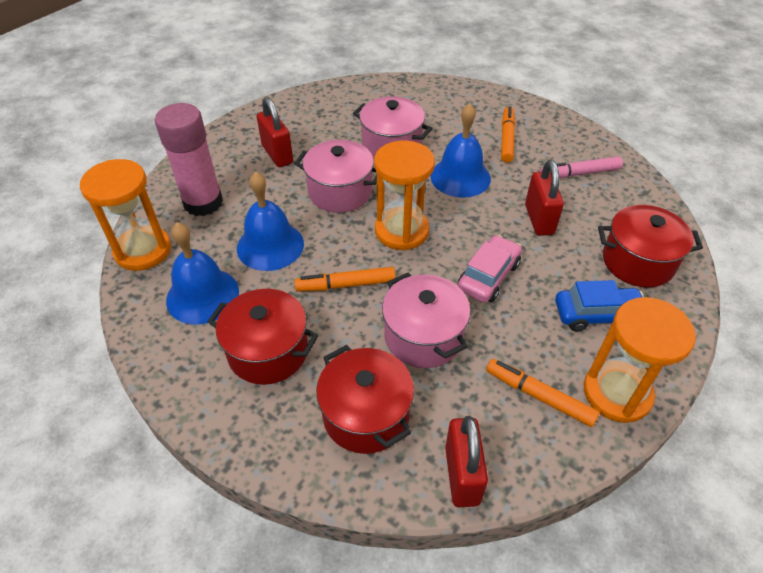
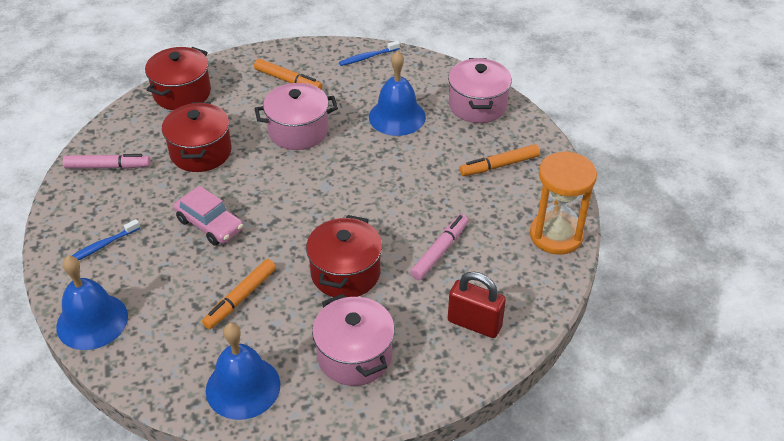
blue car: 1 -> 0
blue toothbrush: 0 -> 2
orange hourglass: 3 -> 1
pink glue stick: 1 -> 0
pink marker: 1 -> 2
red padlock: 3 -> 1

